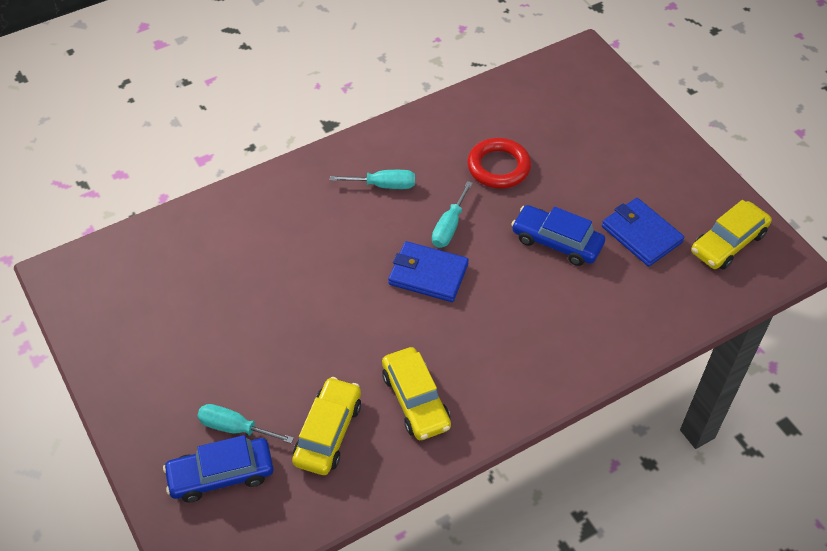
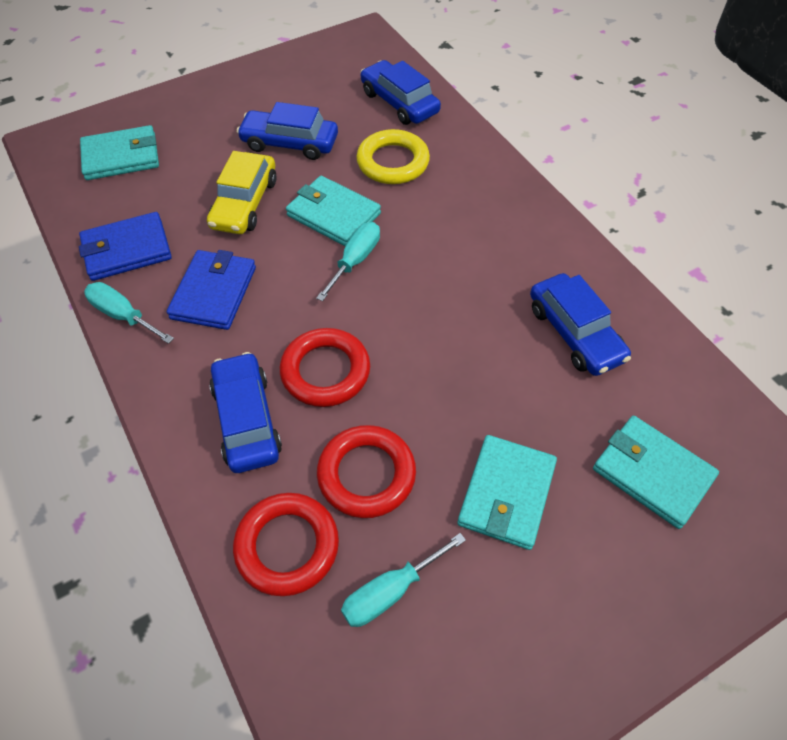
blue car: 2 -> 4
red ring: 1 -> 3
turquoise wallet: 0 -> 4
yellow car: 3 -> 1
yellow ring: 0 -> 1

